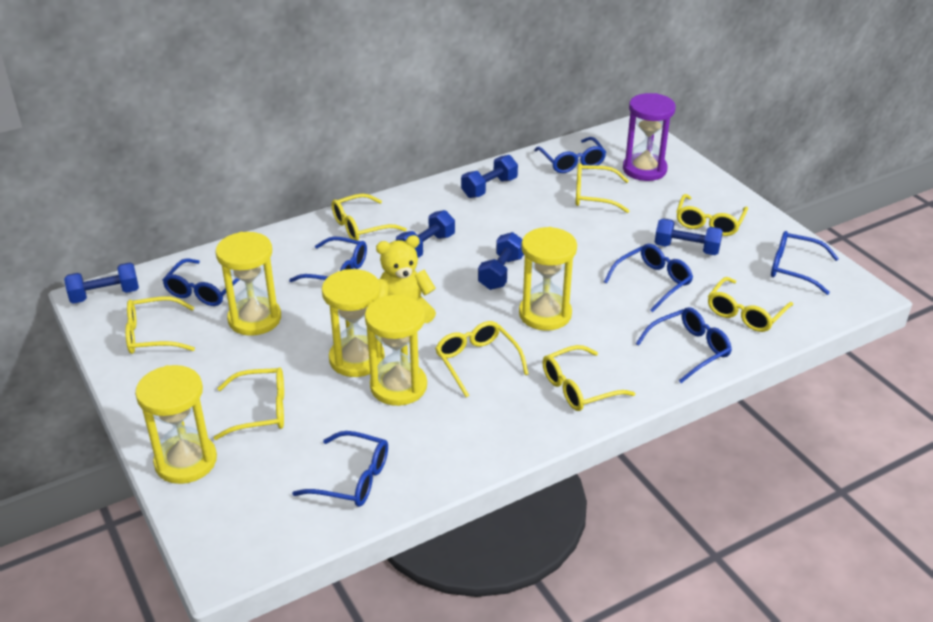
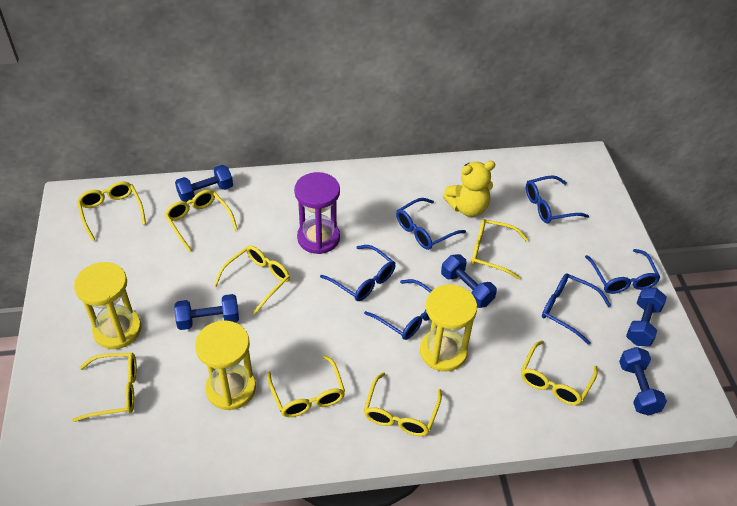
blue glasses: 7 -> 6
yellow hourglass: 5 -> 3

